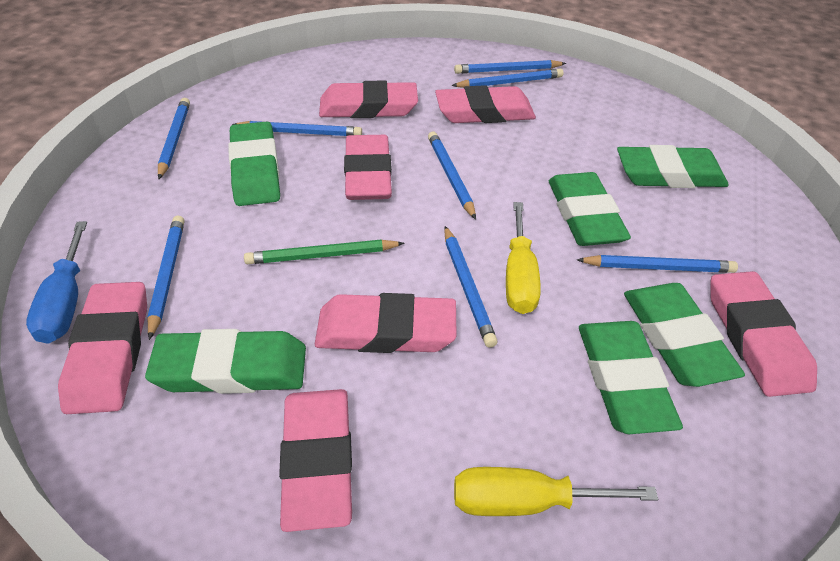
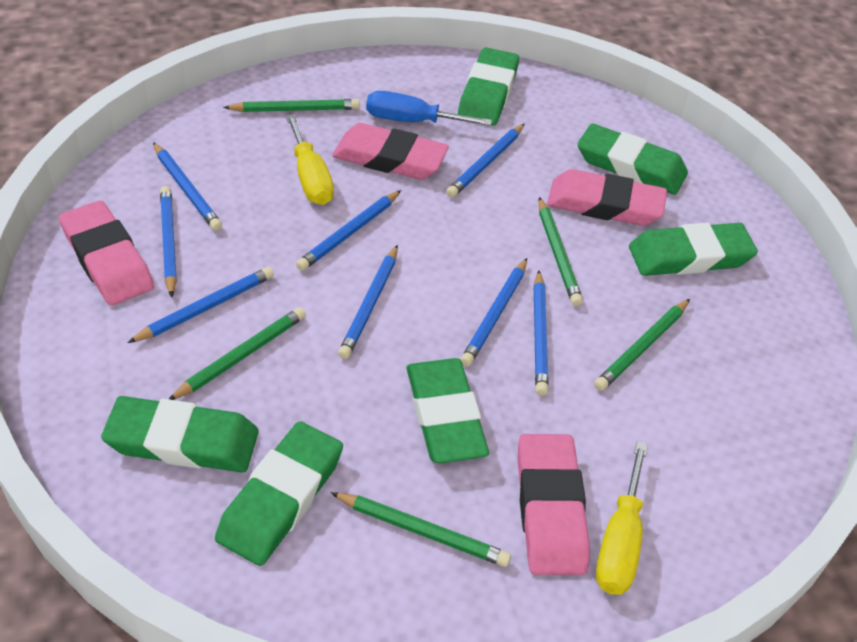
green pencil: 1 -> 5
pink eraser: 7 -> 4

